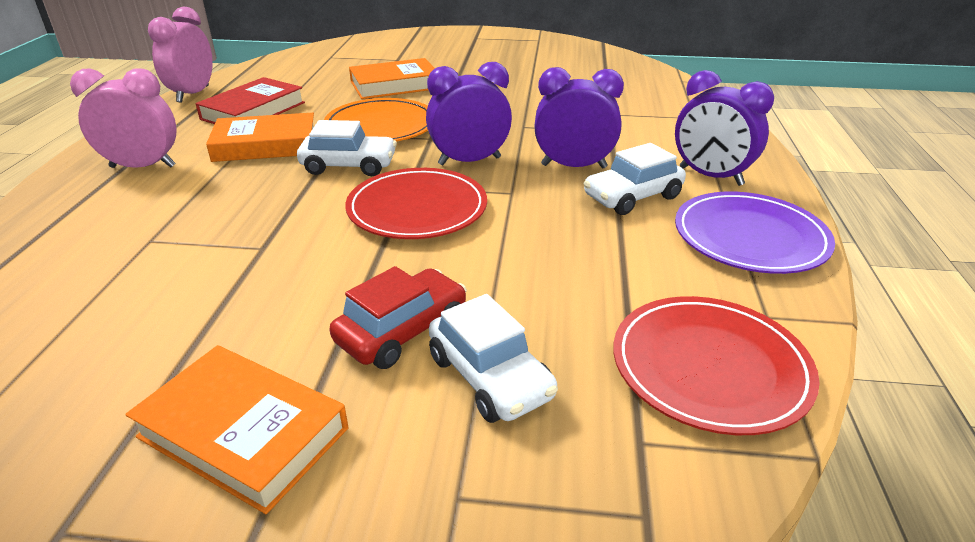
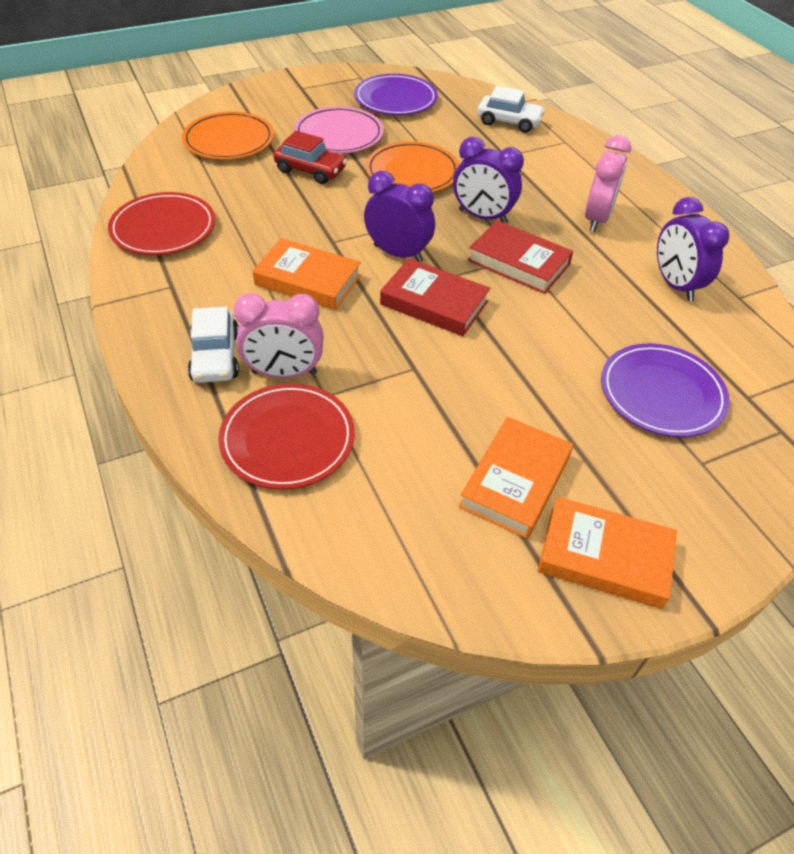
orange plate: 1 -> 2
pink plate: 0 -> 1
purple plate: 1 -> 2
red book: 1 -> 2
white car: 3 -> 2

